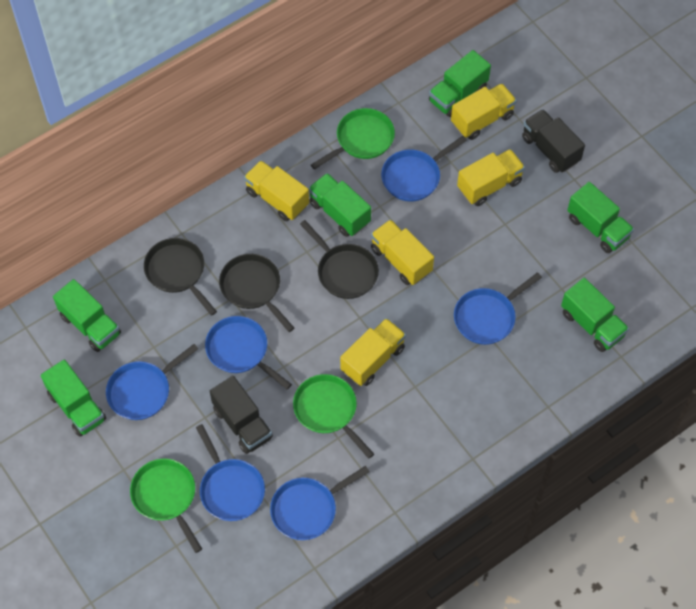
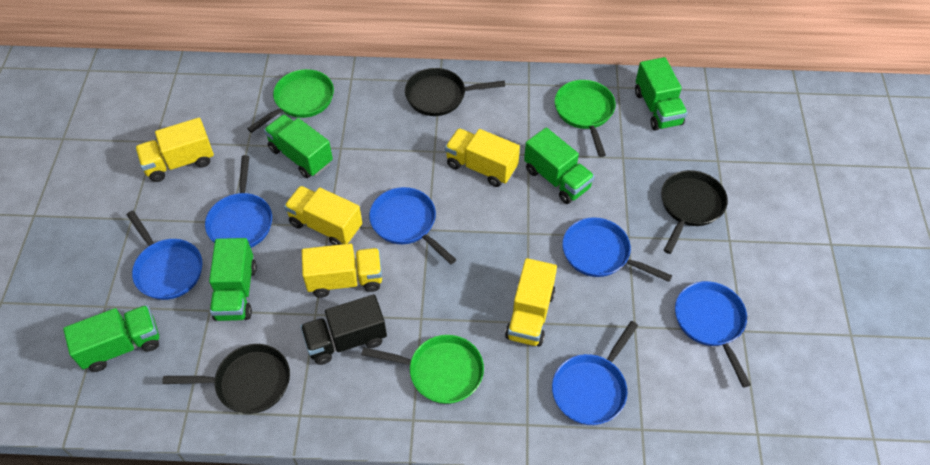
black truck: 2 -> 1
green truck: 6 -> 5

